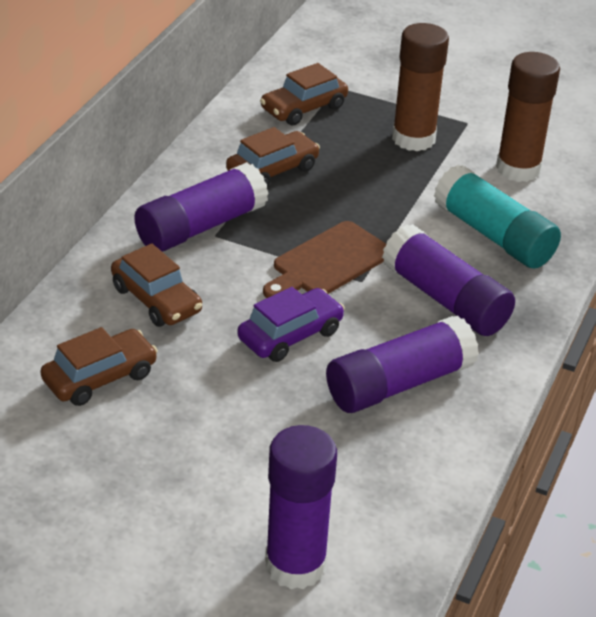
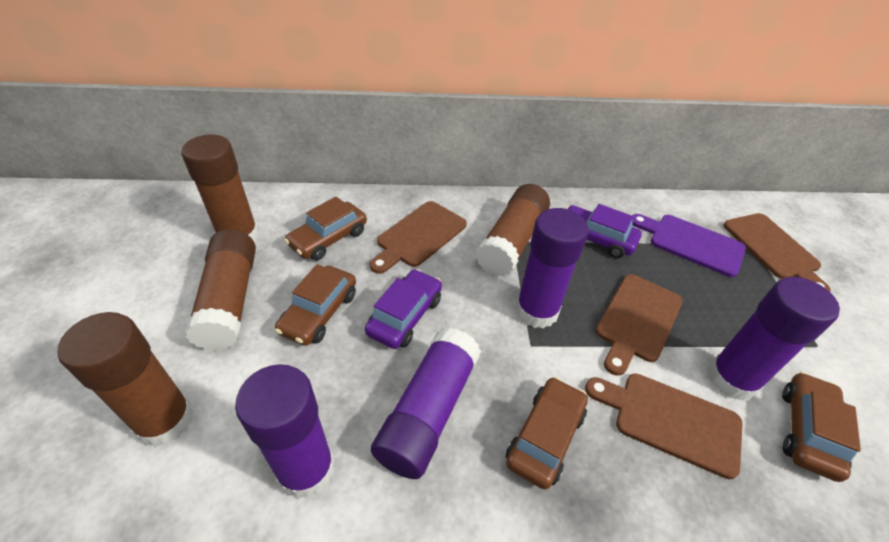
brown cutting board: 1 -> 4
brown glue stick: 2 -> 4
purple car: 1 -> 2
purple cutting board: 0 -> 1
turquoise glue stick: 1 -> 0

